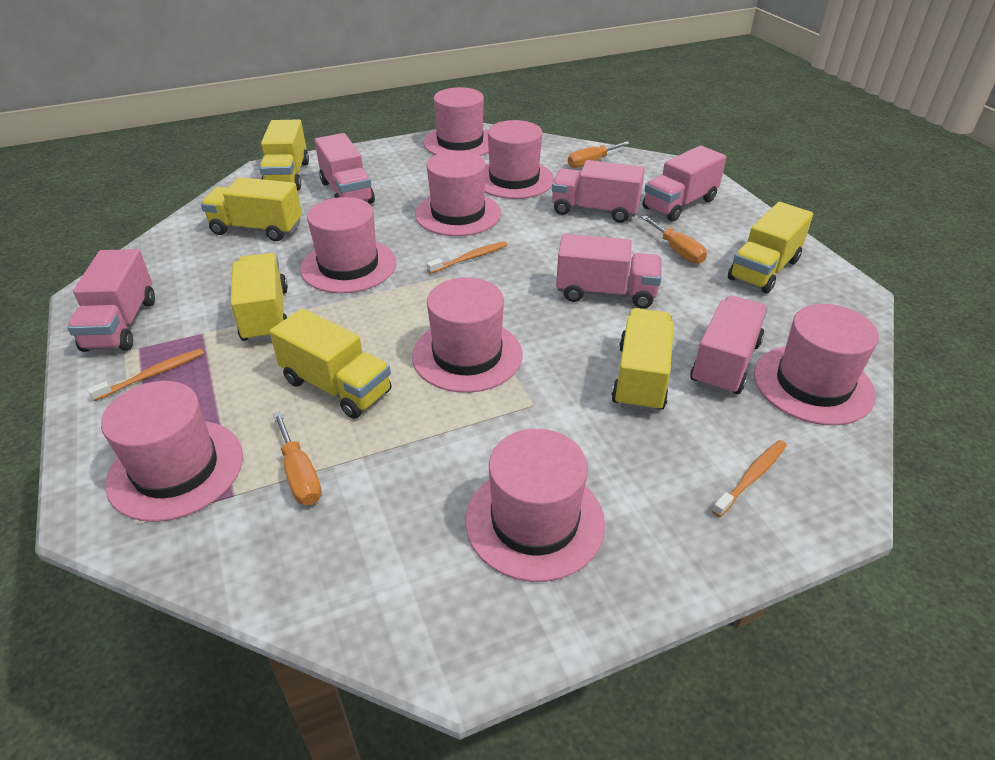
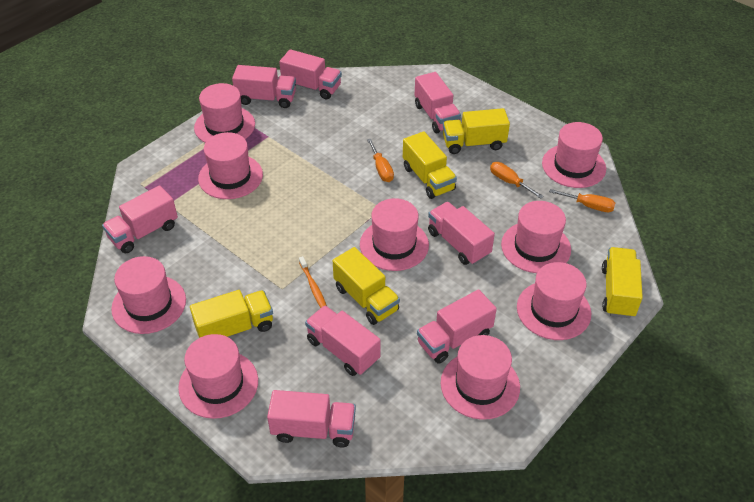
orange toothbrush: 3 -> 1
pink hat: 8 -> 9
pink truck: 6 -> 8
yellow truck: 6 -> 5

